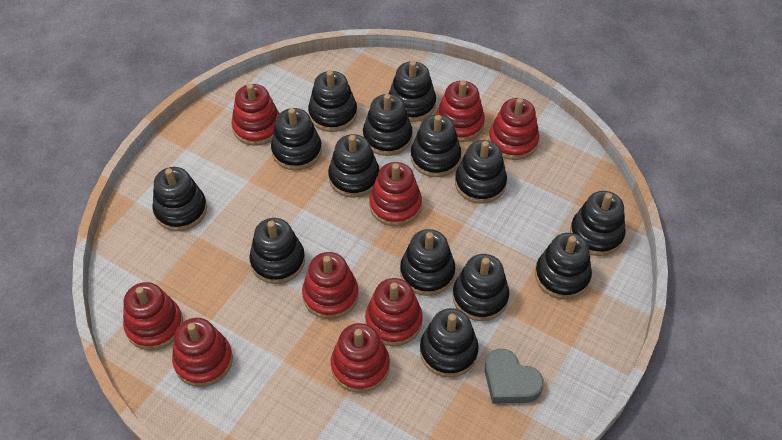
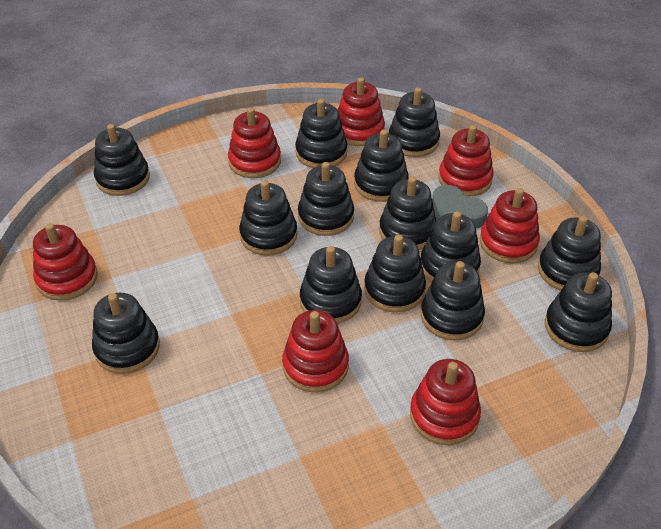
red stacking toy: 9 -> 7

